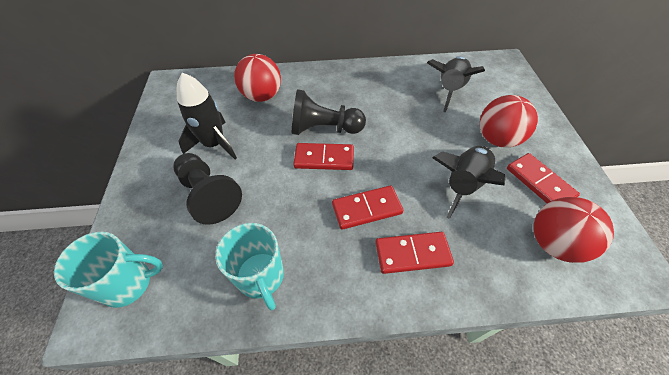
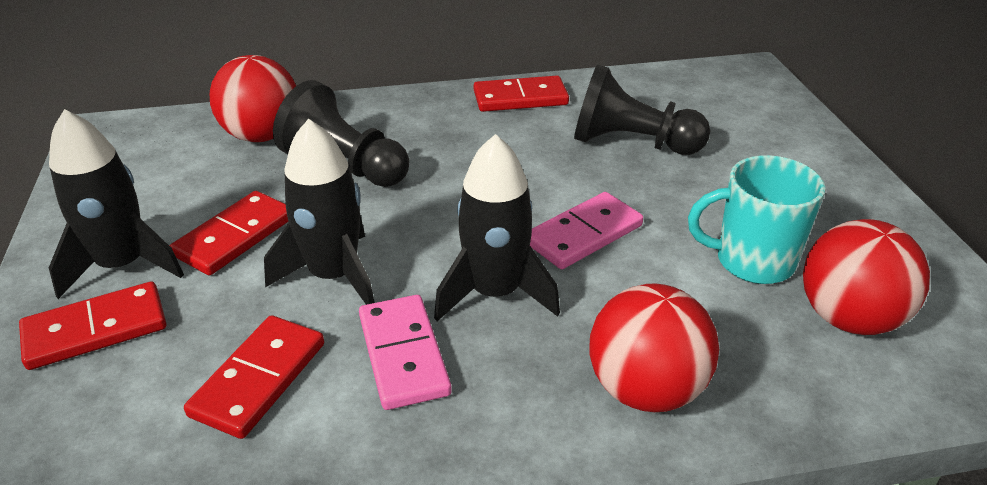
pink domino: 0 -> 2
turquoise mug: 2 -> 1

